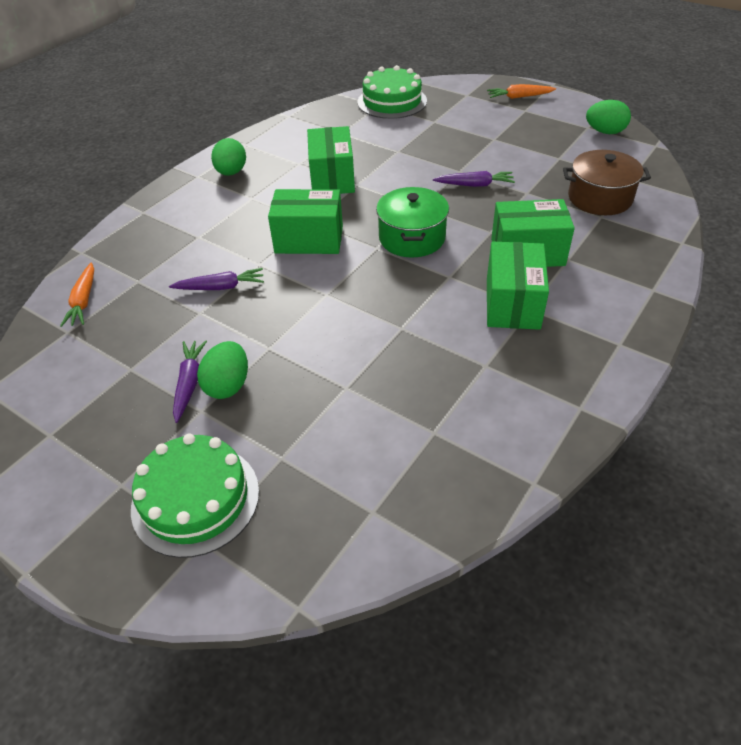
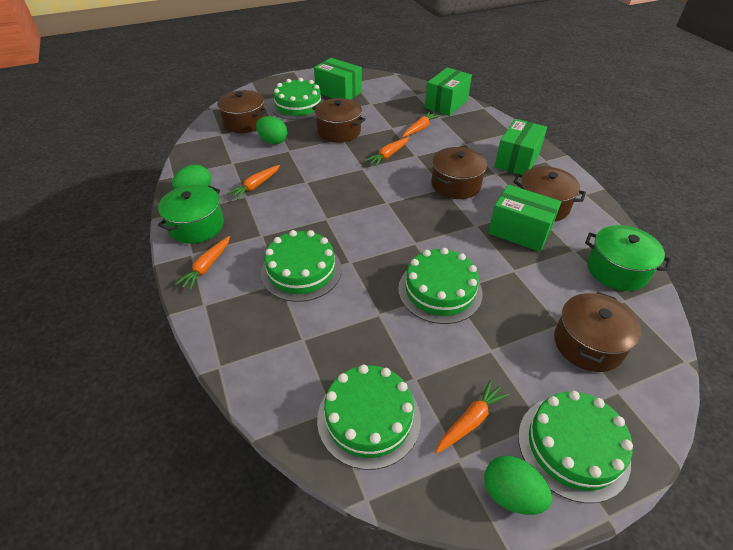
brown pot: 1 -> 5
green cake: 2 -> 5
green pot: 1 -> 2
orange carrot: 2 -> 5
purple carrot: 3 -> 0

